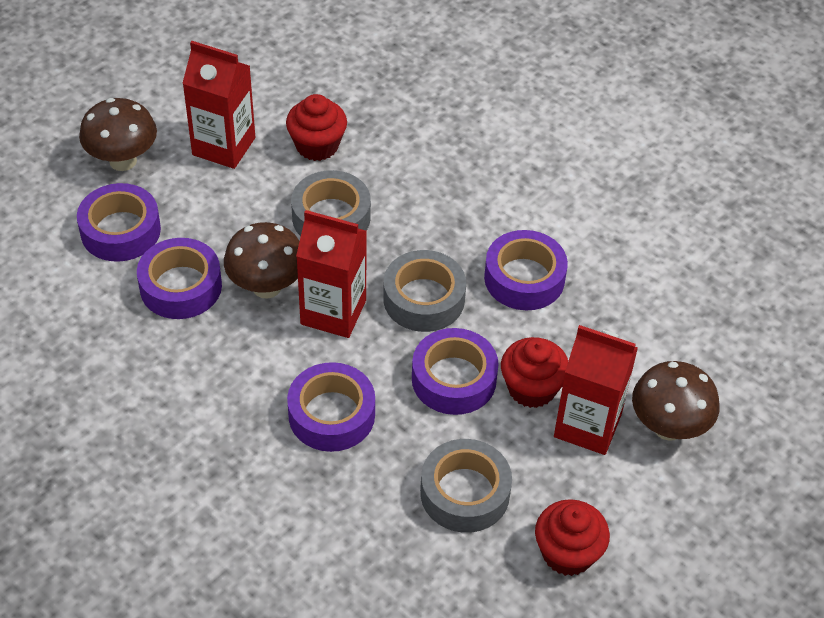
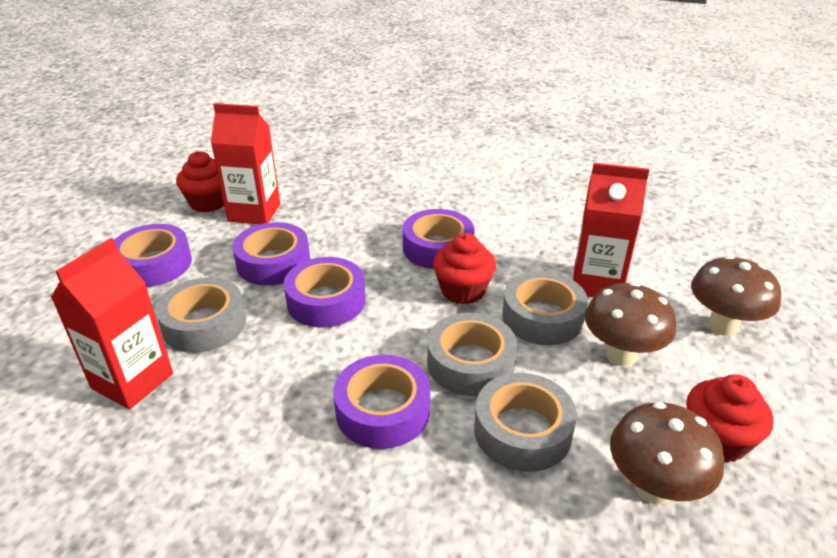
grey tape: 3 -> 4

